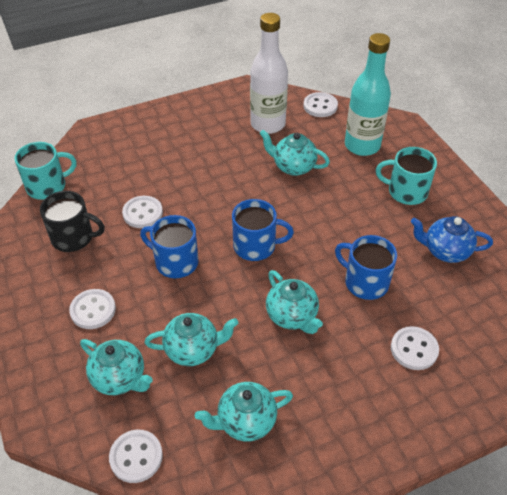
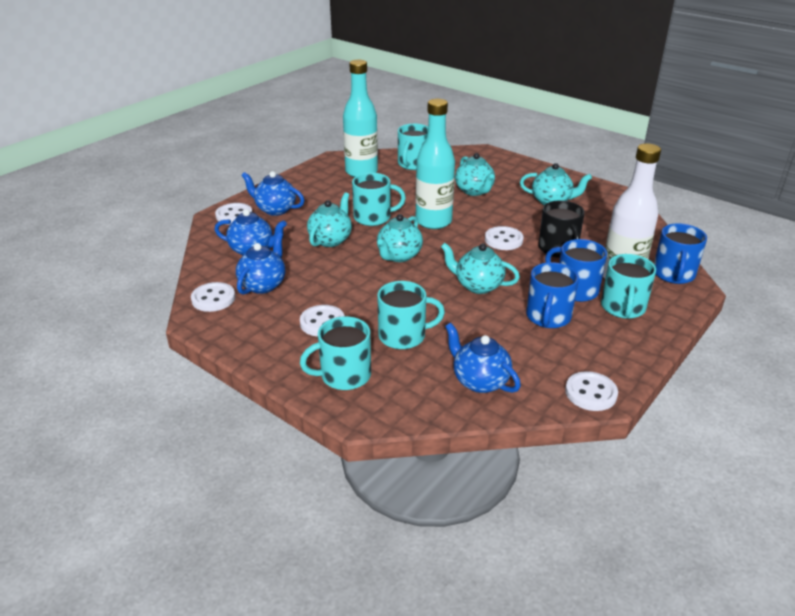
blue teapot: 1 -> 4
turquoise bottle: 1 -> 2
turquoise mug: 2 -> 5

